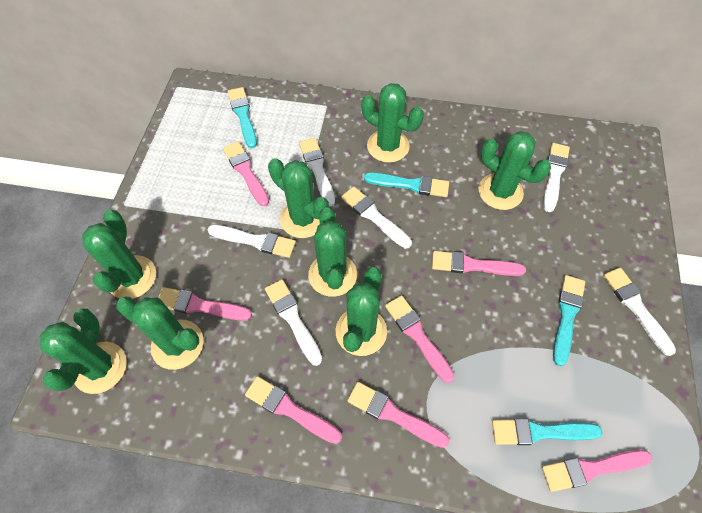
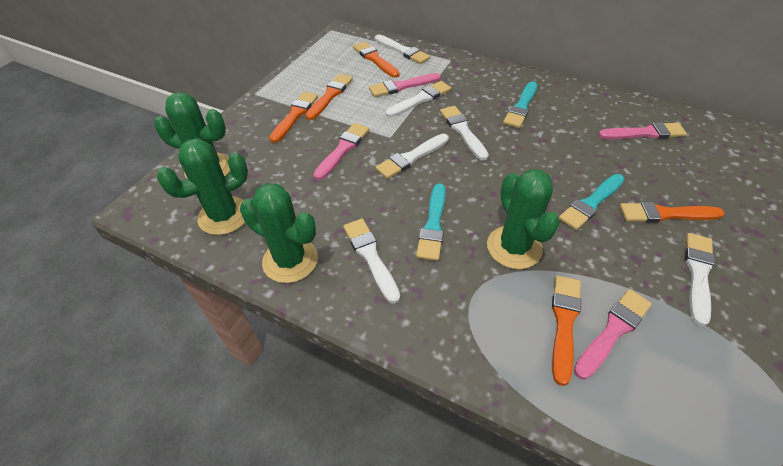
green cactus: 8 -> 4
orange brush: 0 -> 5
pink brush: 7 -> 4
turquoise brush: 4 -> 3

